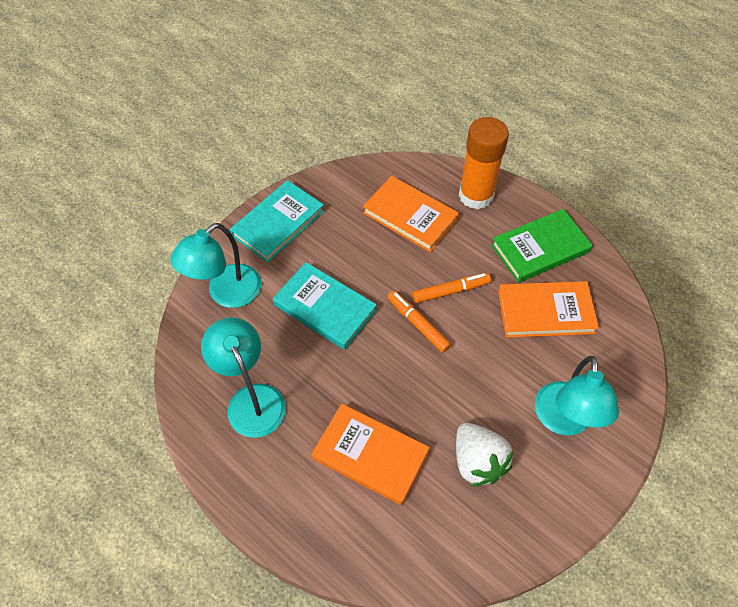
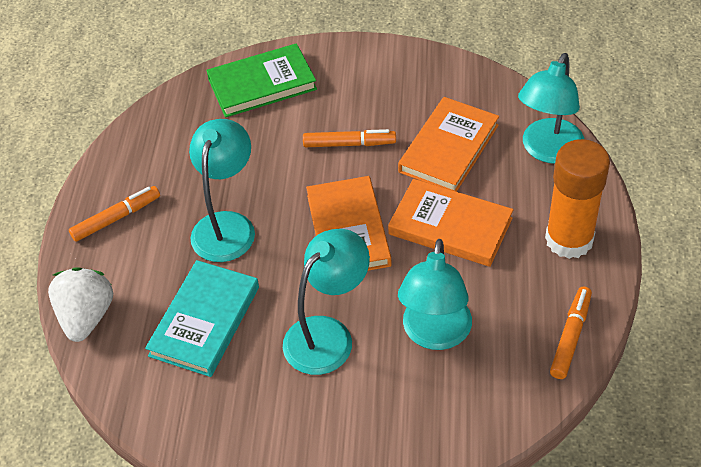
orange marker: 2 -> 3
turquoise book: 2 -> 1
turquoise lamp: 3 -> 4

